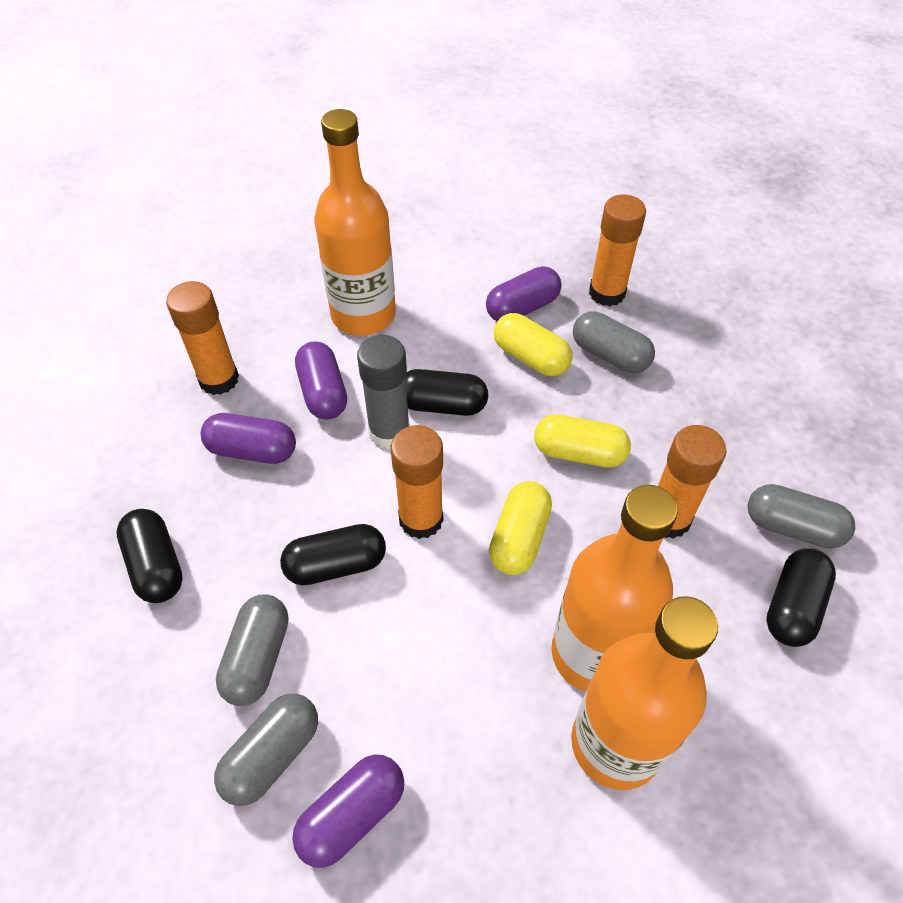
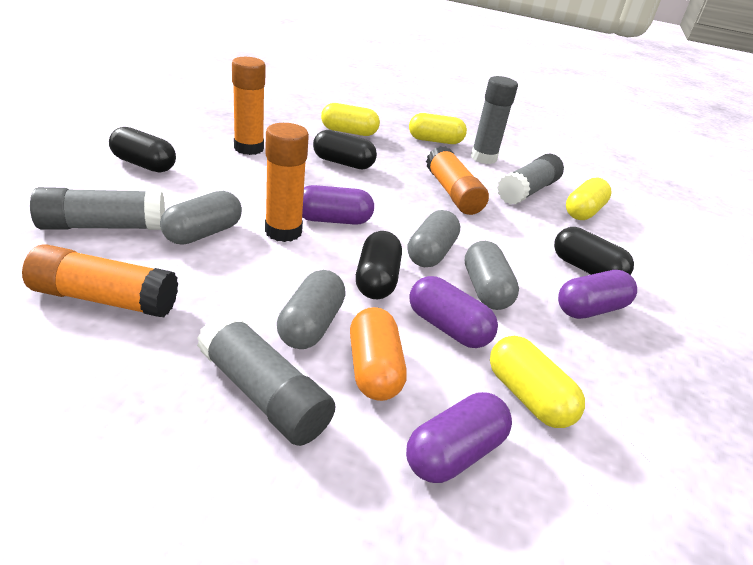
grey glue stick: 1 -> 4
orange bottle: 3 -> 0
orange capsule: 0 -> 1
yellow capsule: 3 -> 4

